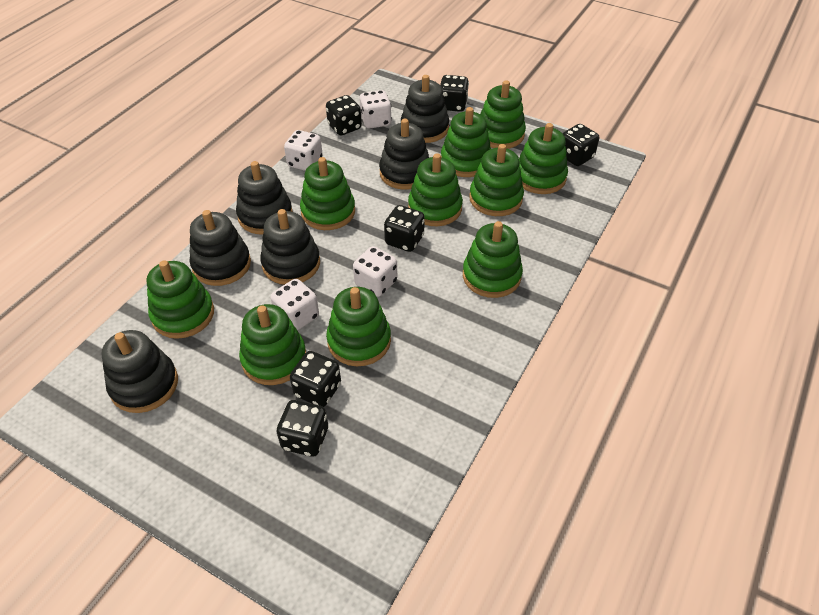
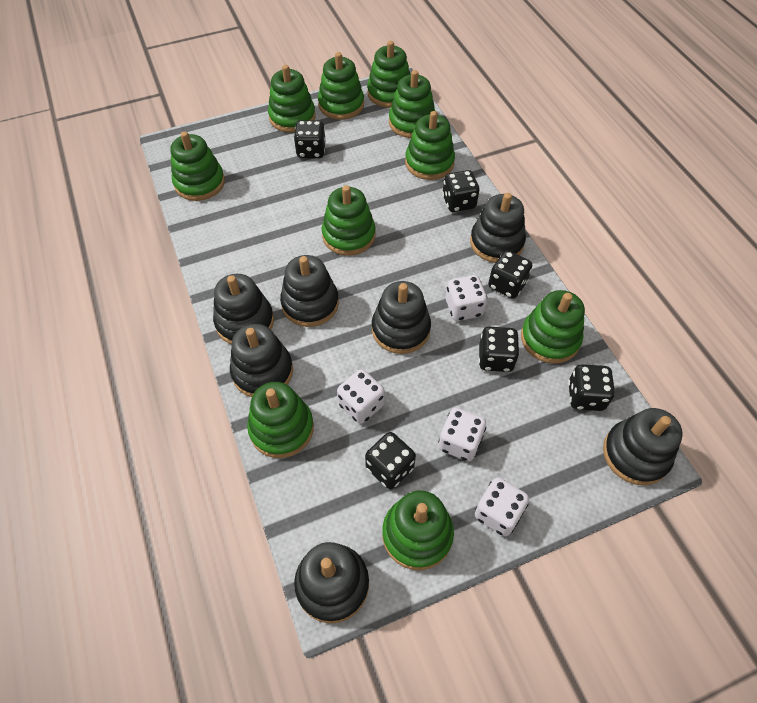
black stacking toy: 6 -> 7

